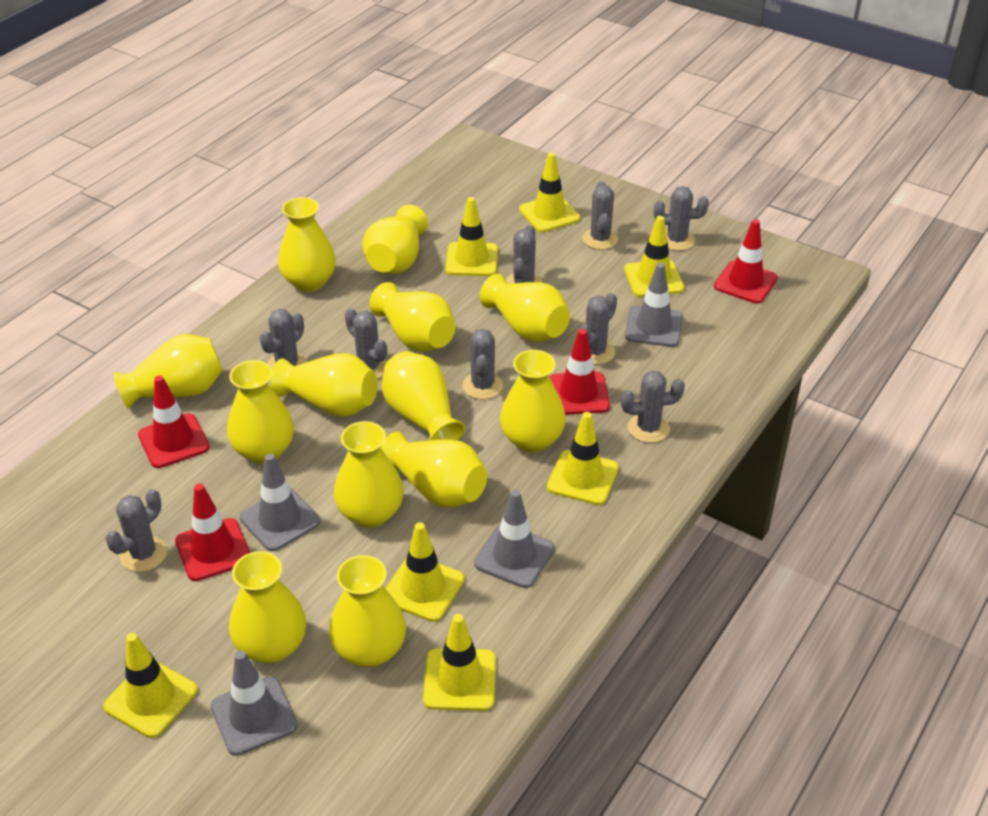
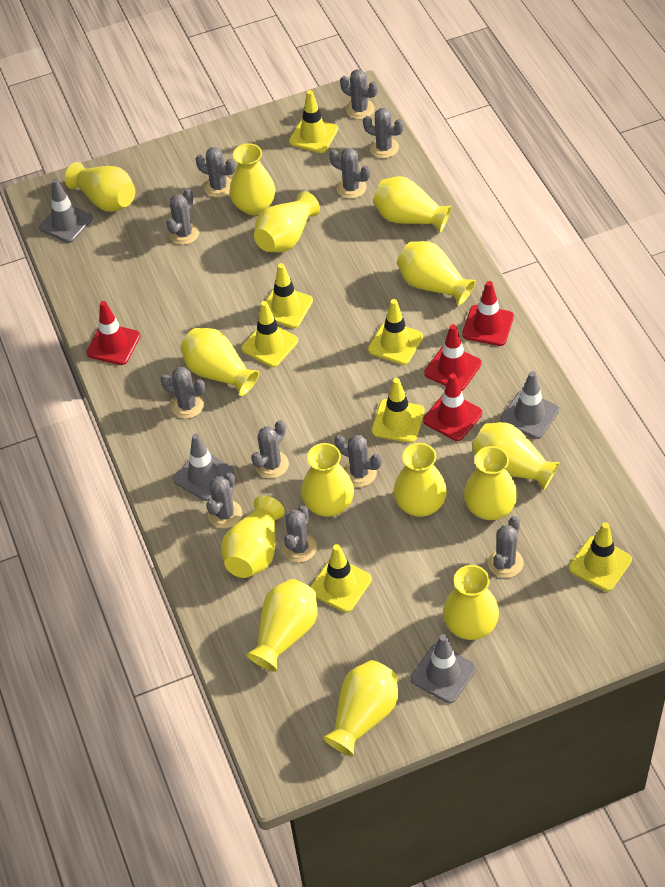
grey cactus: 9 -> 11
yellow vase: 13 -> 14

